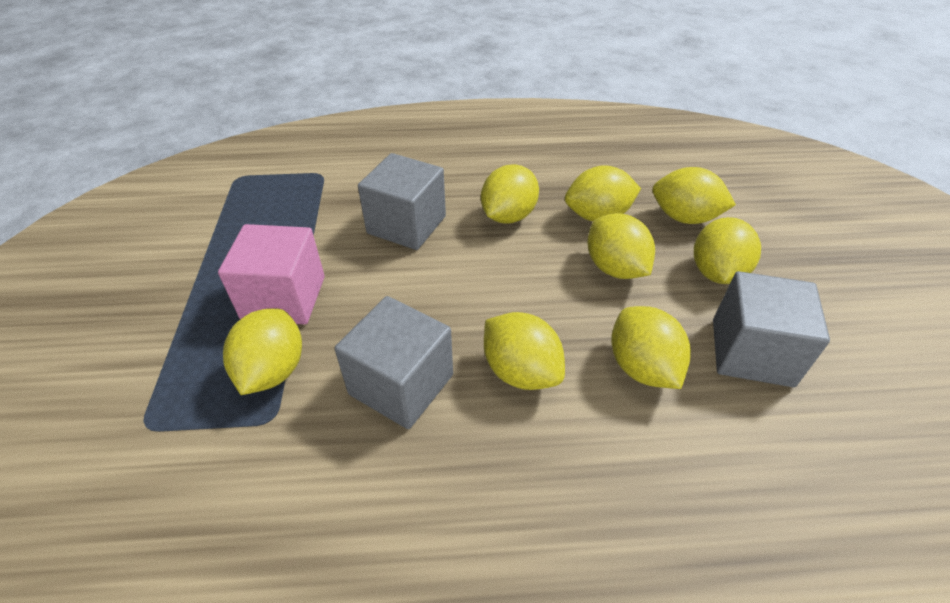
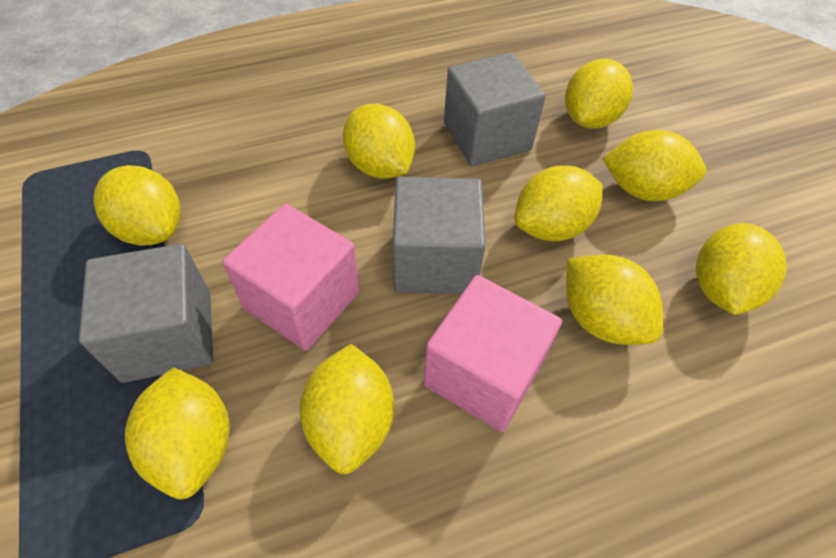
pink cube: 1 -> 2
yellow lemon: 8 -> 9

